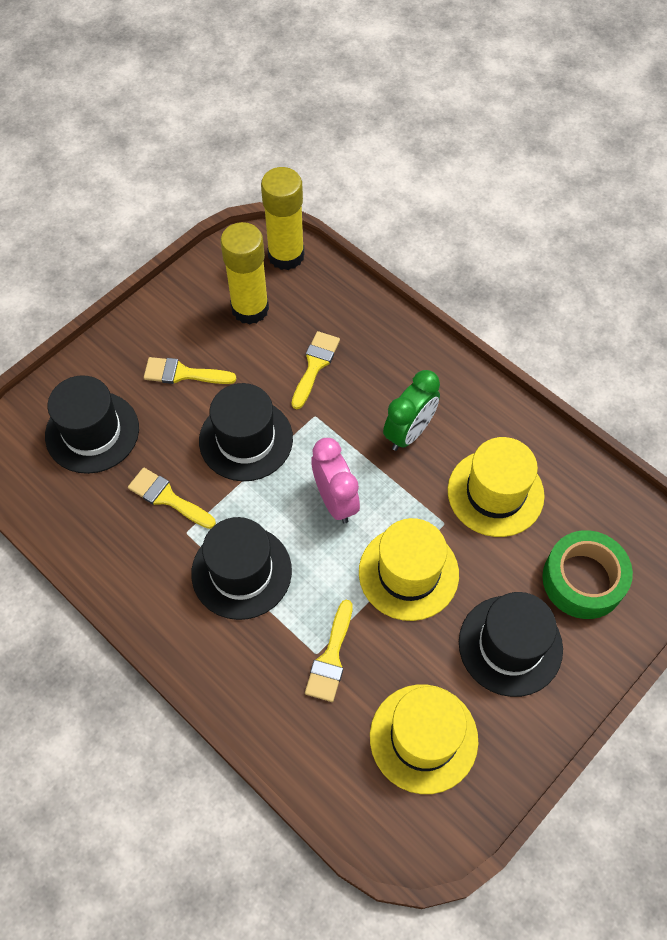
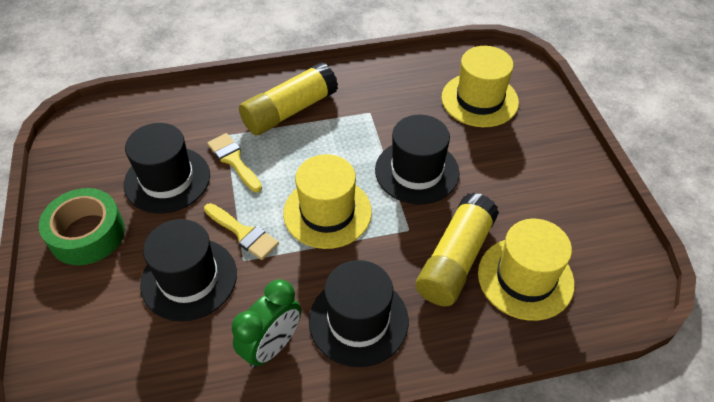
pink clock: 1 -> 0
yellow brush: 4 -> 2

